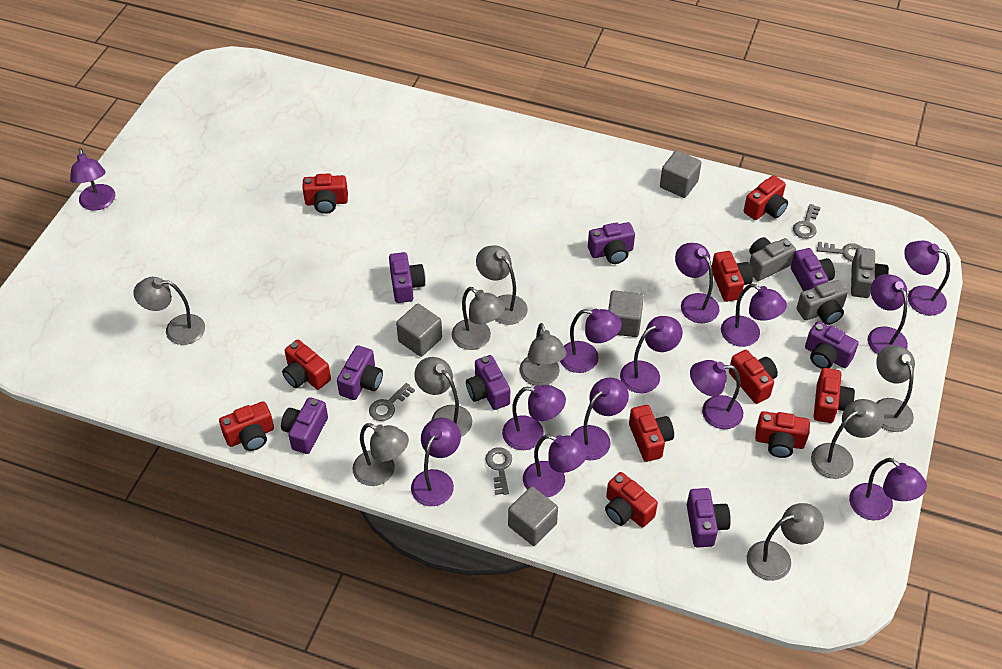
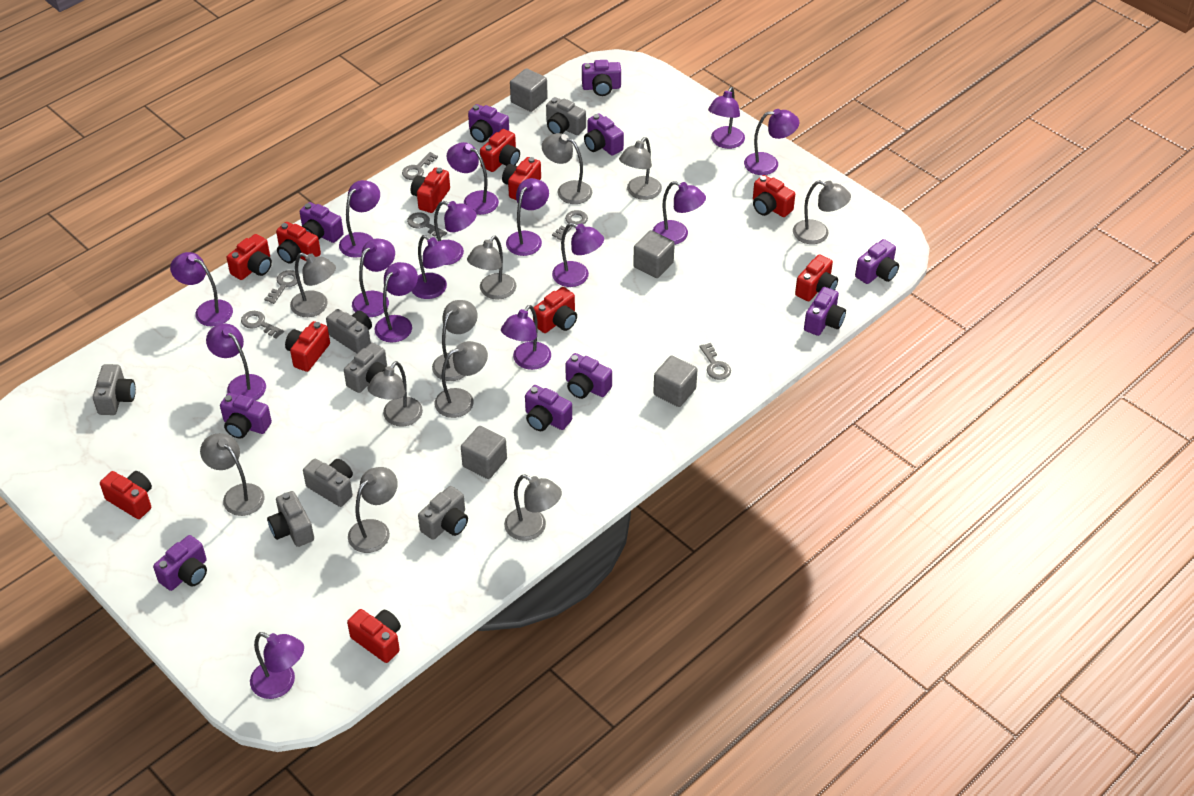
grey camera: 3 -> 7
grey key: 4 -> 6
grey lamp: 9 -> 11
purple camera: 8 -> 10
purple lamp: 13 -> 15
red camera: 10 -> 11

